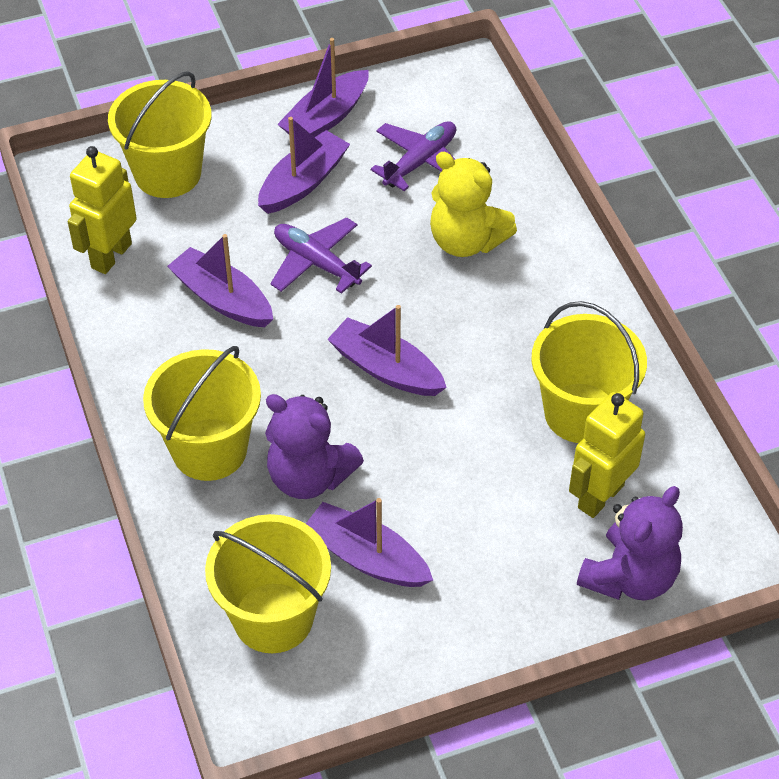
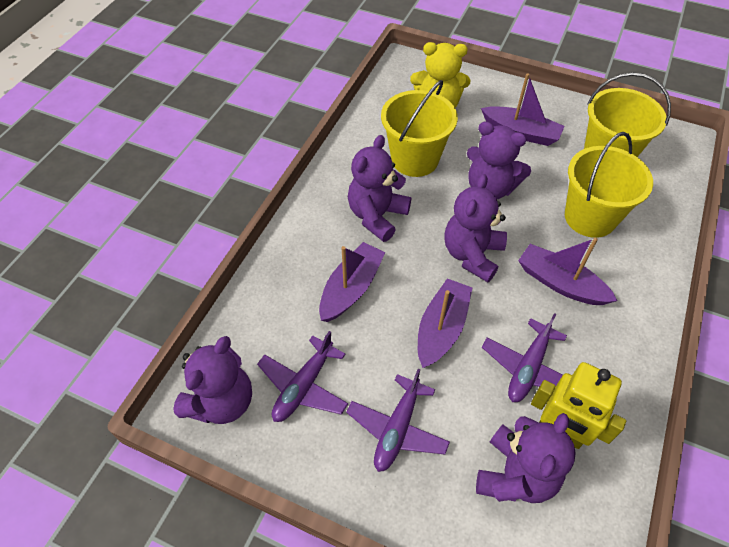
purple boat: 5 -> 4
purple plane: 2 -> 3
purple teddy bear: 2 -> 5
yellow bucket: 4 -> 3
yellow robot: 2 -> 1

